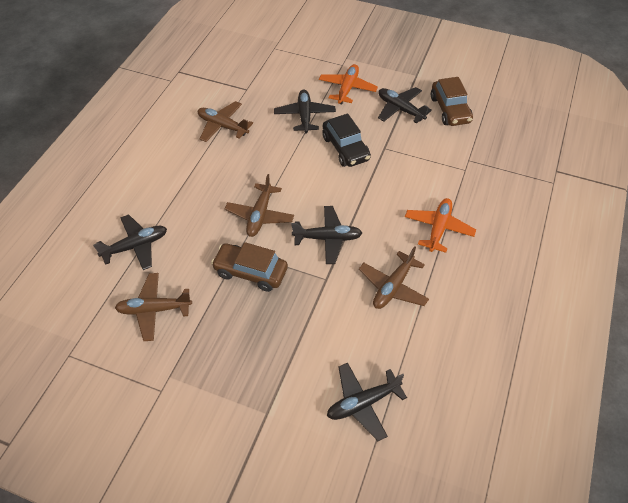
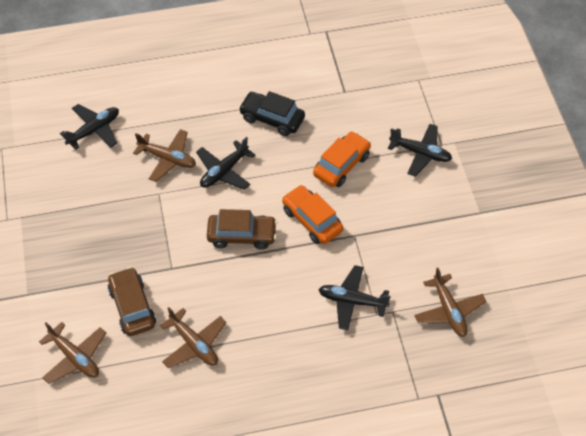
black plane: 5 -> 4
orange car: 0 -> 2
orange plane: 2 -> 0

